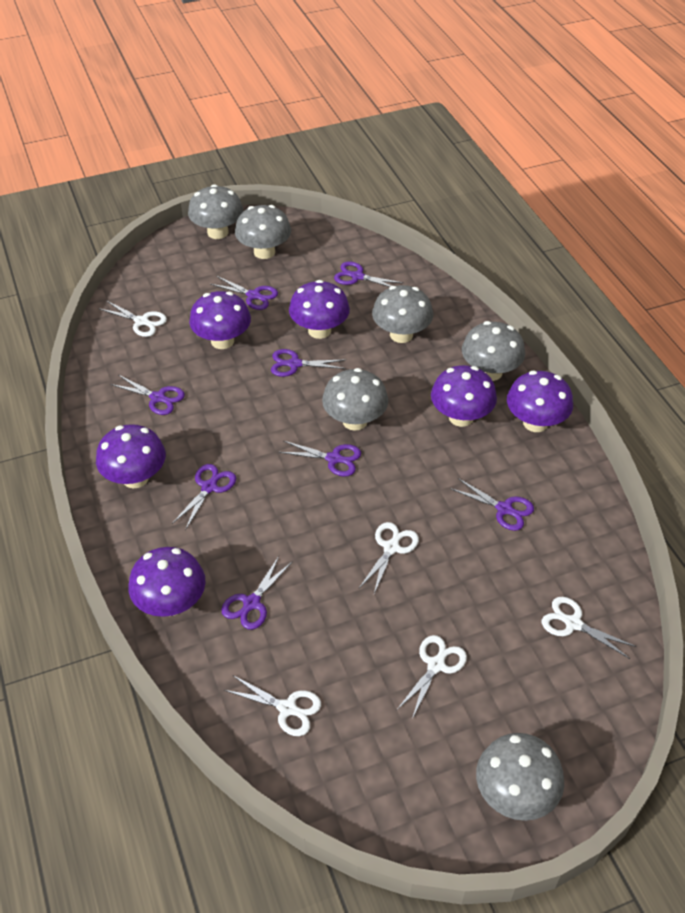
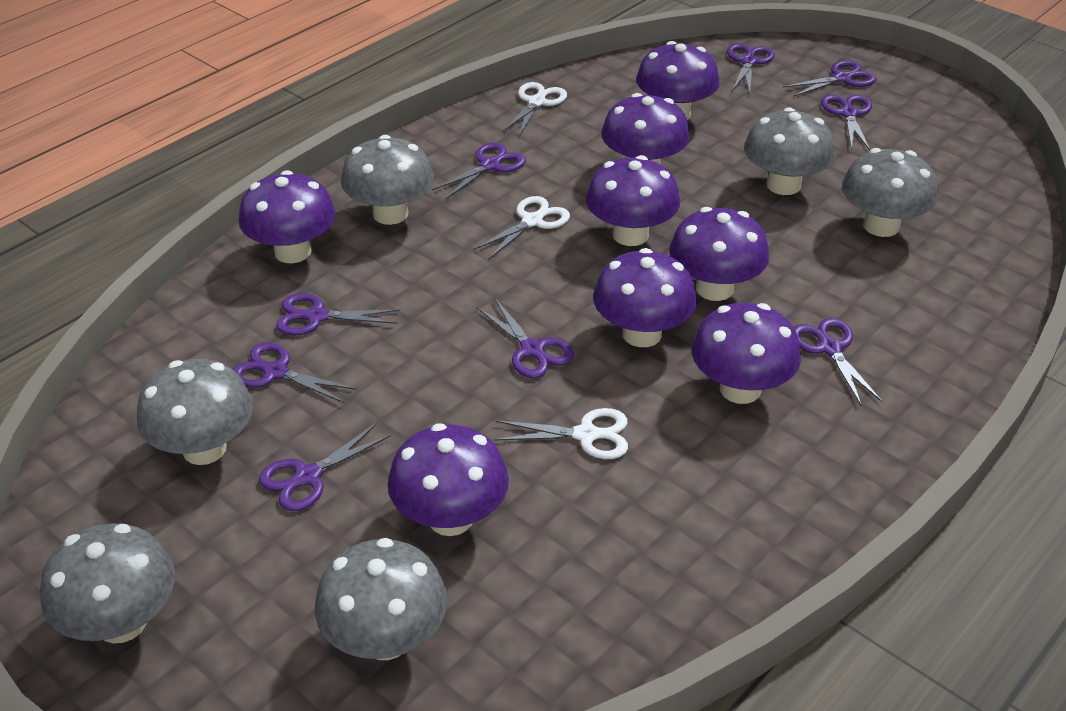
purple mushroom: 6 -> 8
purple scissors: 8 -> 9
white scissors: 5 -> 3

